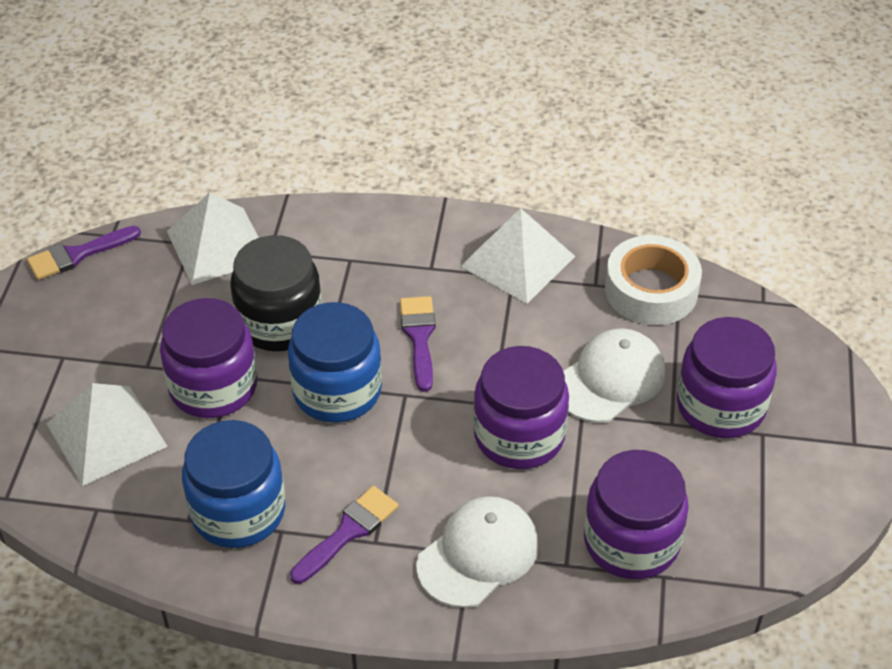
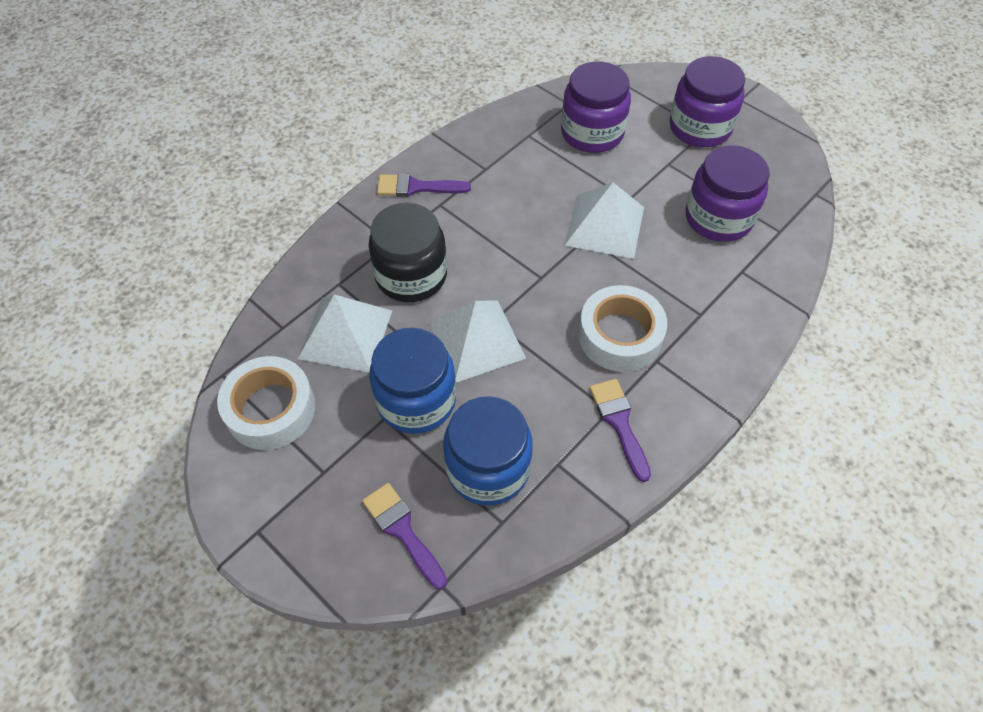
purple jar: 4 -> 3
white cap: 2 -> 0
white tape: 1 -> 2

